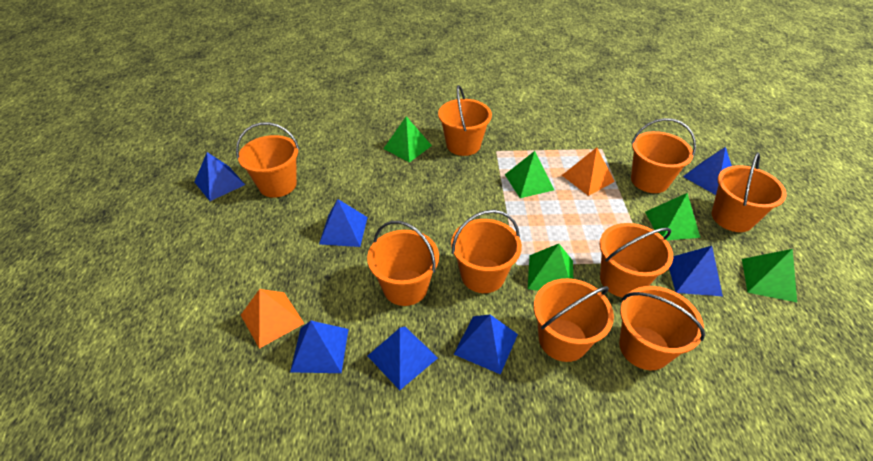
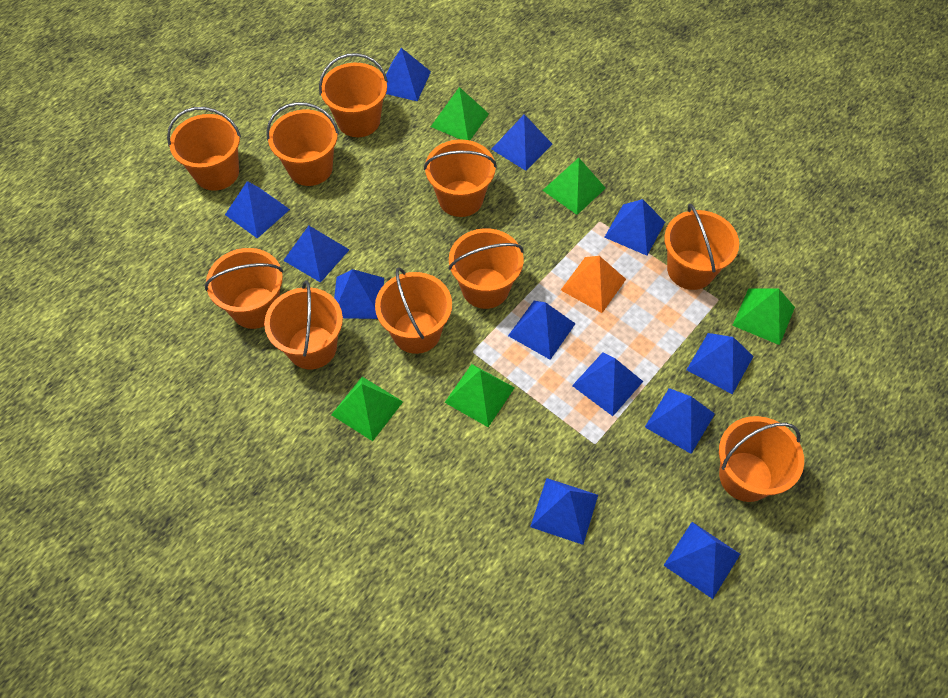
blue pyramid: 7 -> 12
orange bucket: 9 -> 10
orange pyramid: 2 -> 1

